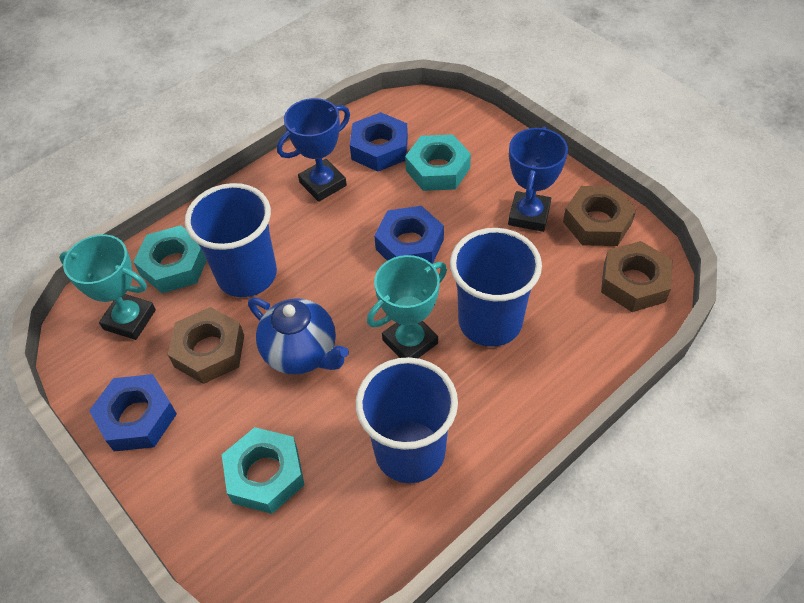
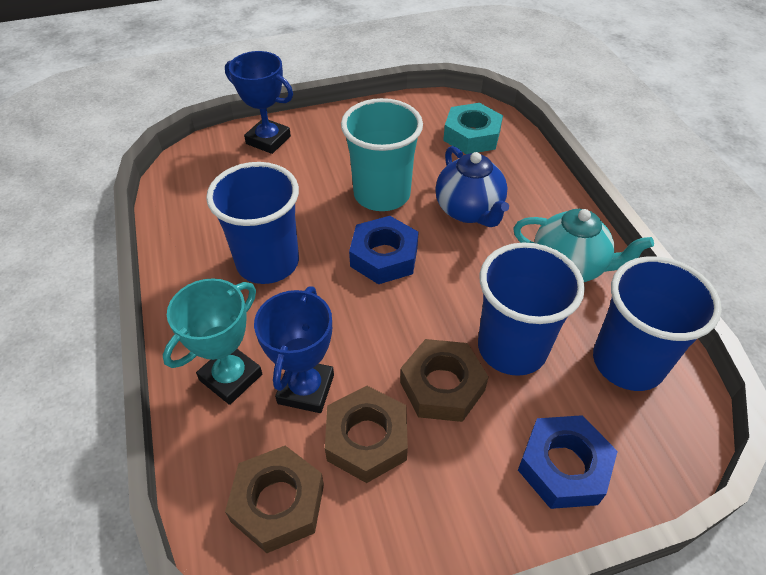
blue nut: 3 -> 2
turquoise cup: 0 -> 1
turquoise nut: 3 -> 1
turquoise teapot: 0 -> 1
turquoise trophy: 2 -> 1

